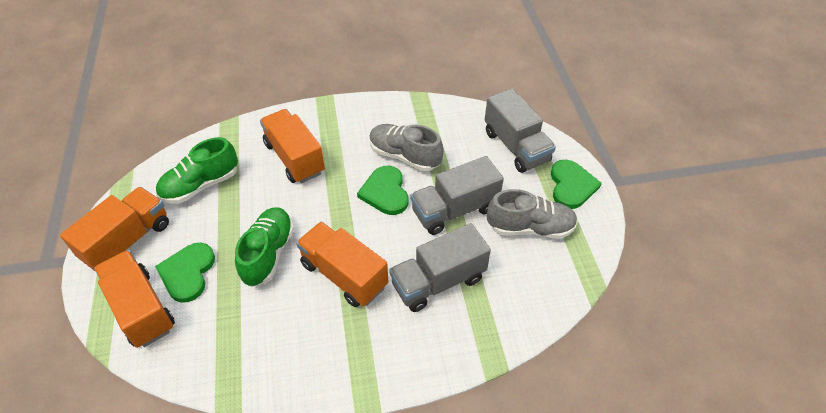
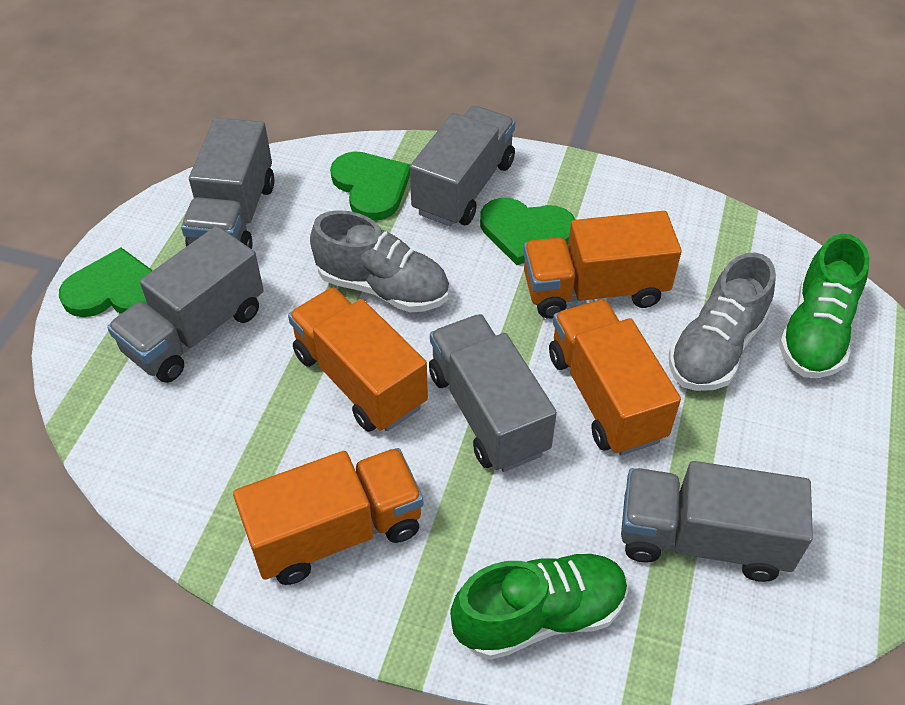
grey truck: 3 -> 5

